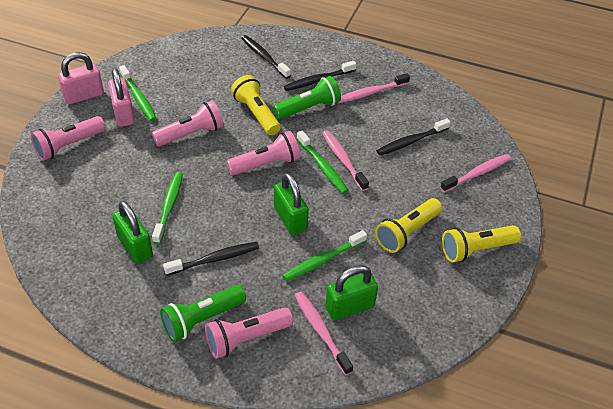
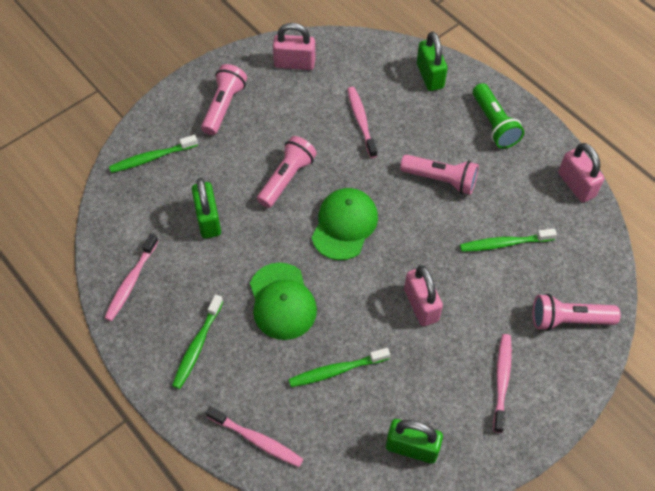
black toothbrush: 4 -> 0
green cap: 0 -> 2
green flashlight: 2 -> 1
pink padlock: 2 -> 3
yellow flashlight: 3 -> 0

